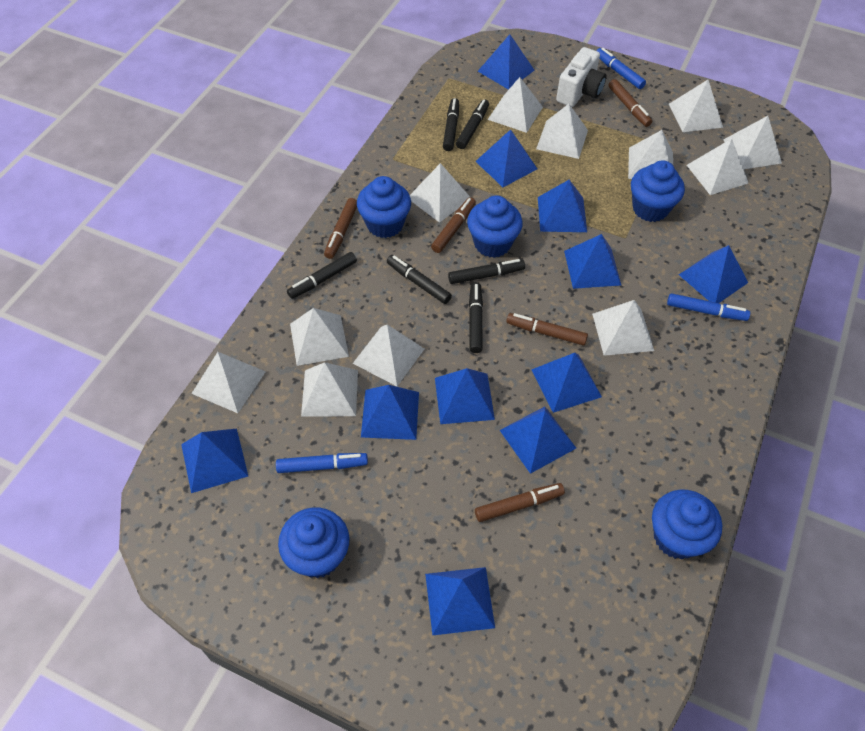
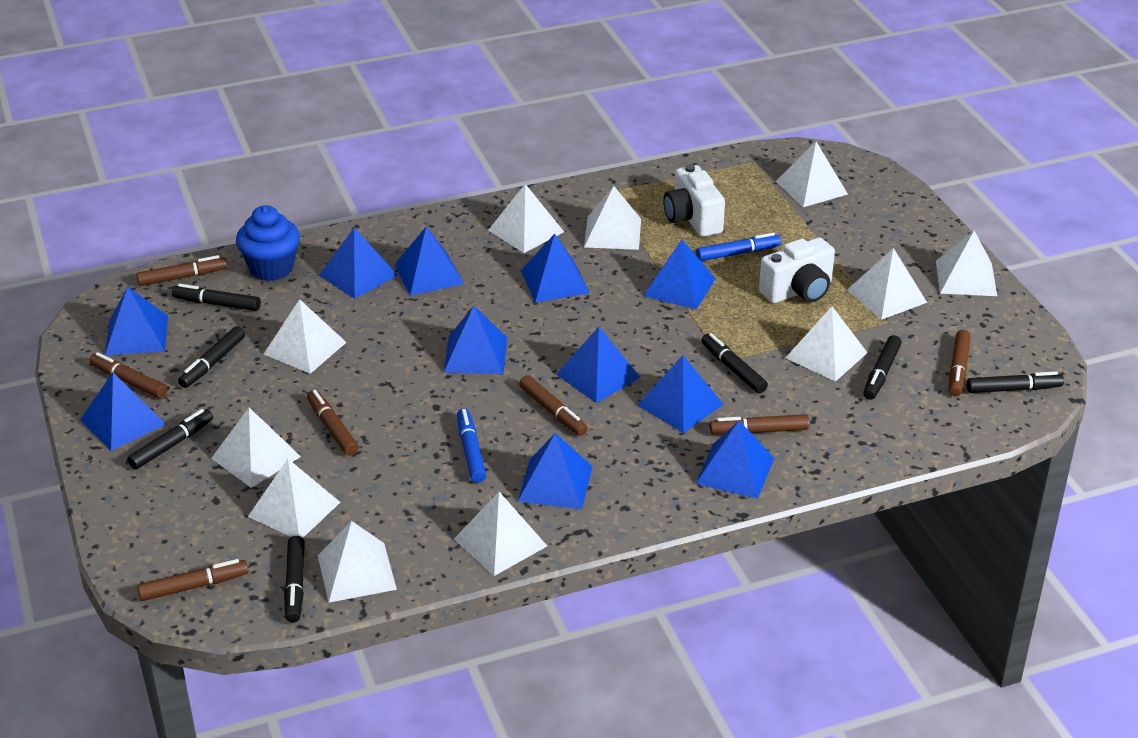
black marker: 6 -> 7
blue cupcake: 5 -> 1
blue marker: 3 -> 2
brown marker: 5 -> 7
white camera: 1 -> 2
white pyramid: 12 -> 11

